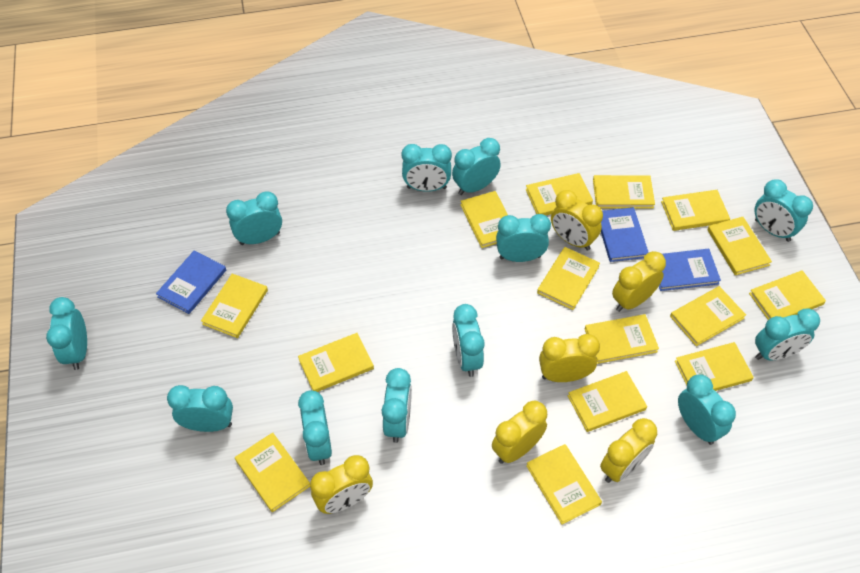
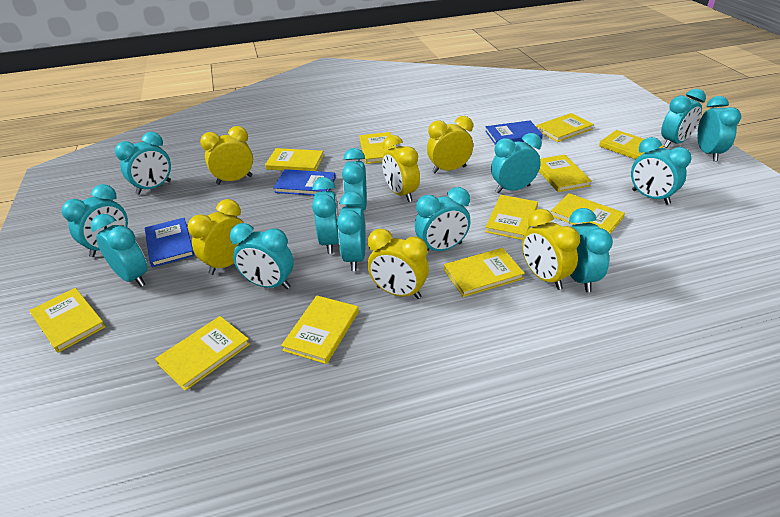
turquoise clock: 12 -> 13
yellow book: 15 -> 11

